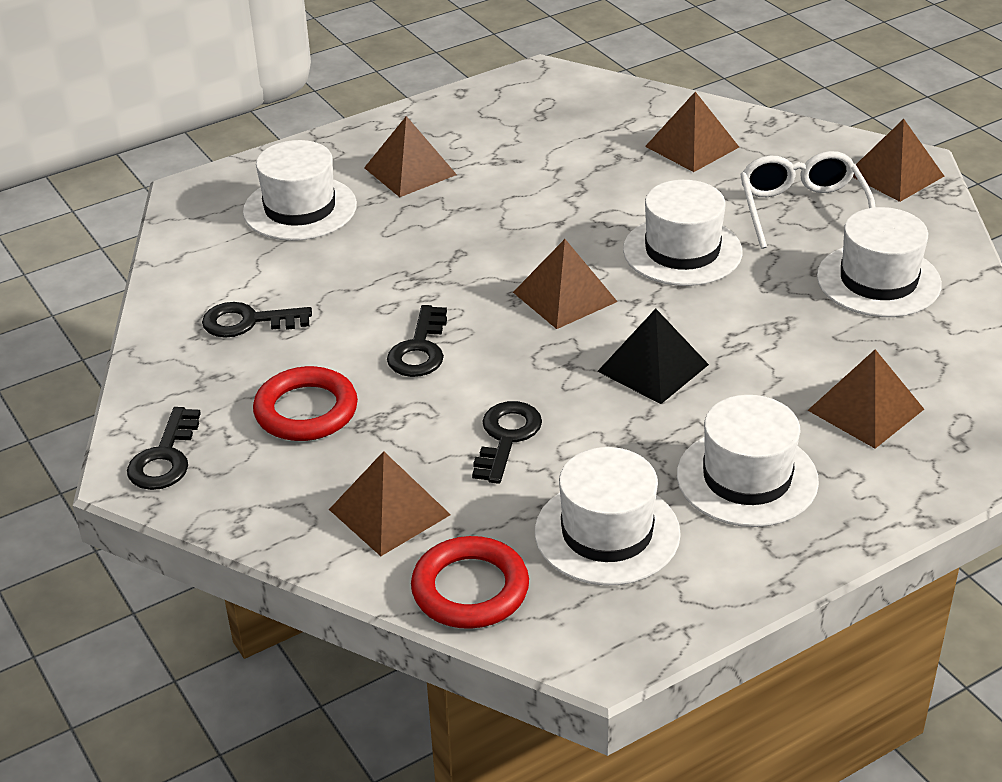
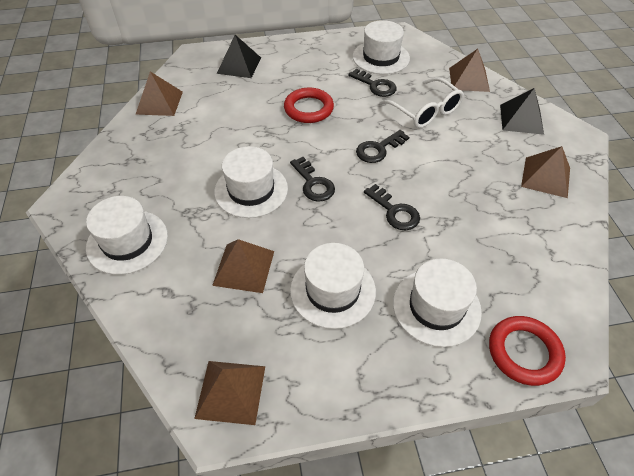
black pyramid: 1 -> 2
brown pyramid: 6 -> 5

